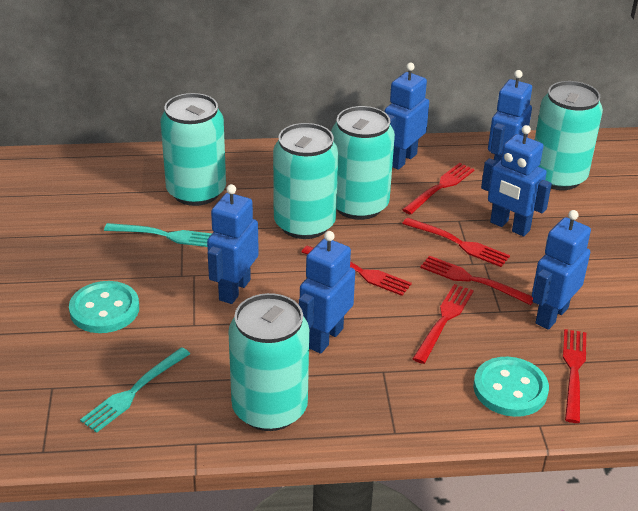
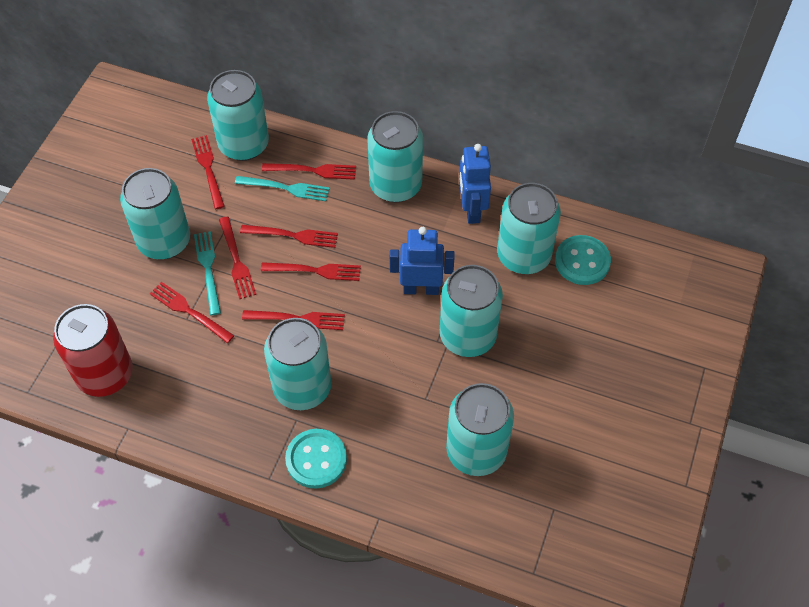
blue robot: 6 -> 2
red can: 0 -> 1
red fork: 6 -> 7
turquoise can: 5 -> 7

